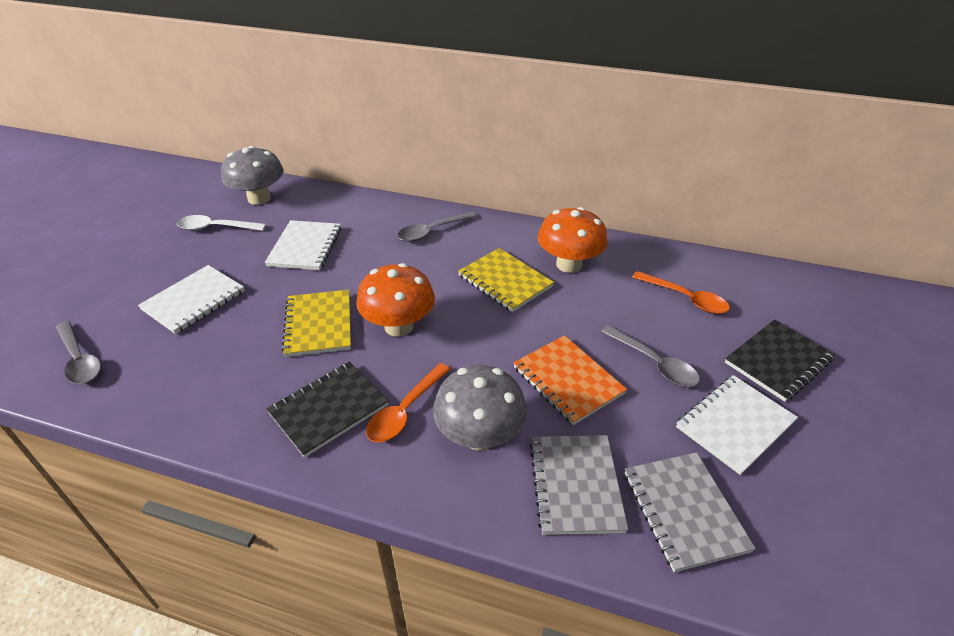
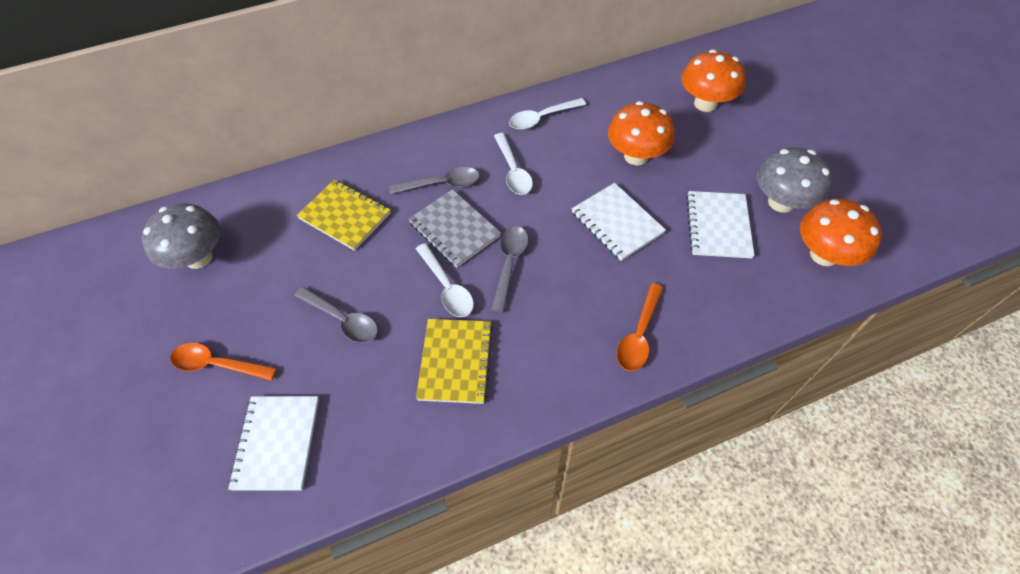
black notebook: 2 -> 0
grey notebook: 2 -> 1
orange mushroom: 2 -> 3
orange notebook: 1 -> 0
white spoon: 1 -> 3

